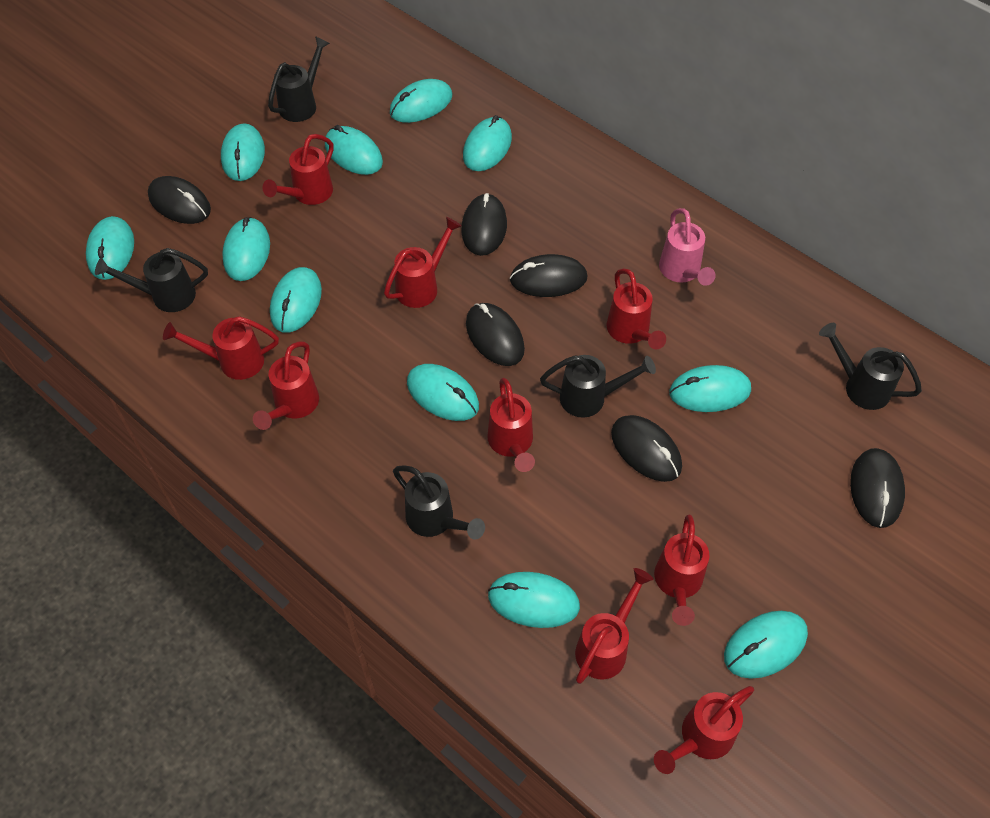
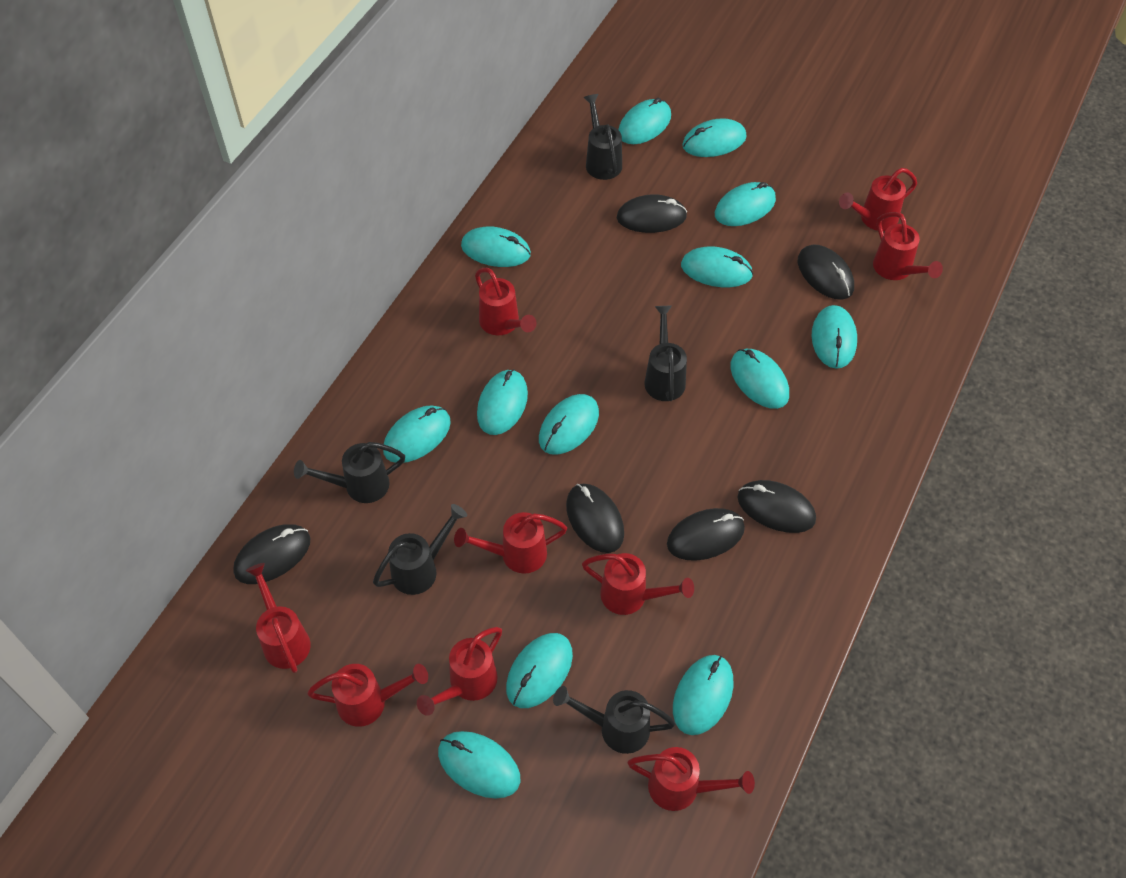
pink watering can: 1 -> 0
turquoise mouse: 11 -> 13

